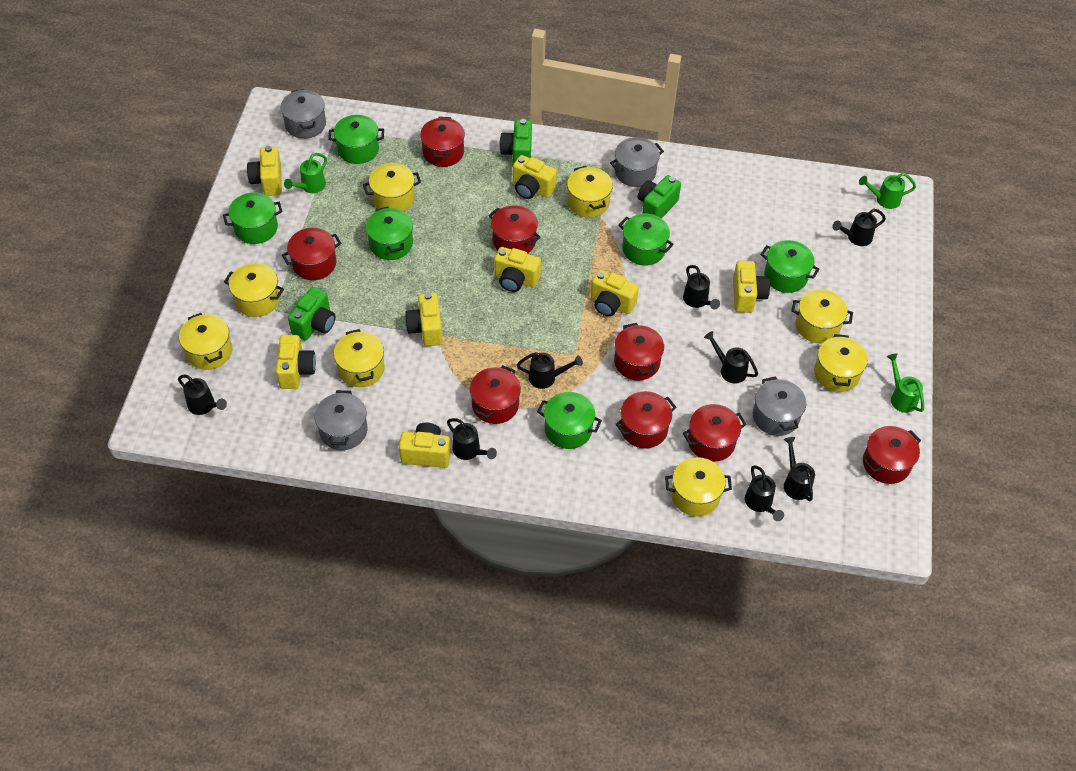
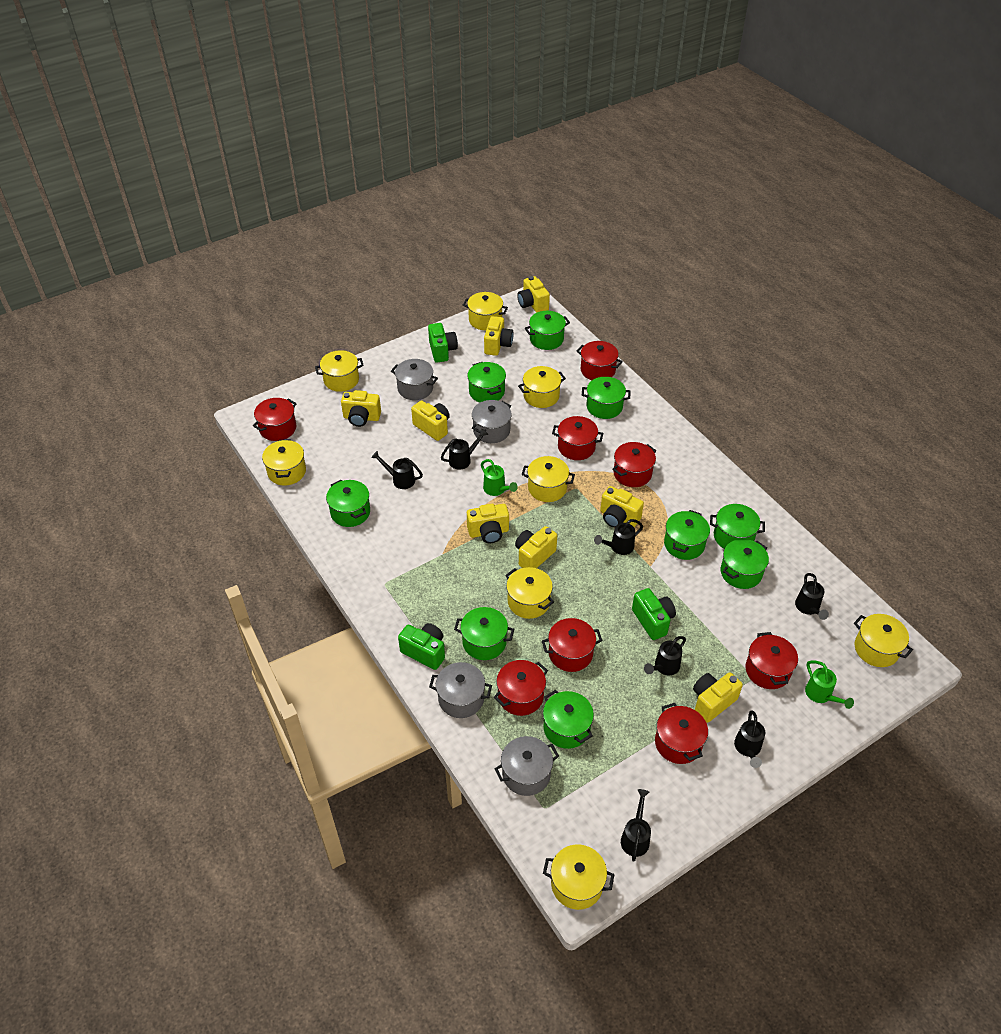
black watering can: 8 -> 7
green pot: 6 -> 9
green watering can: 3 -> 2

